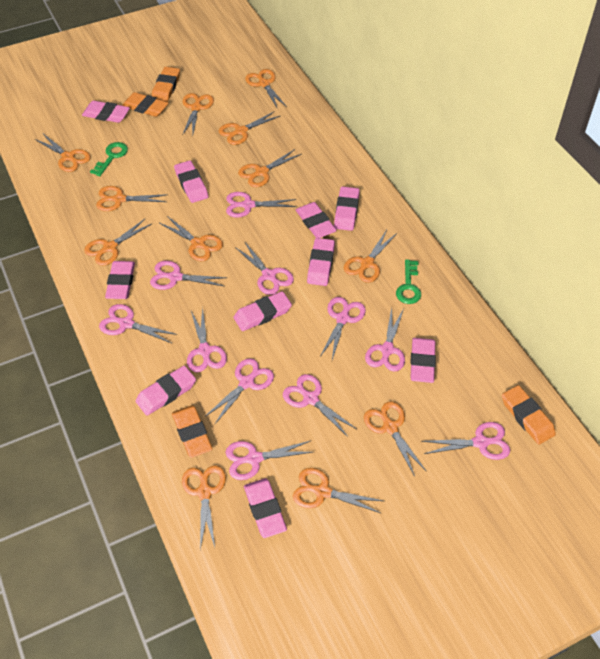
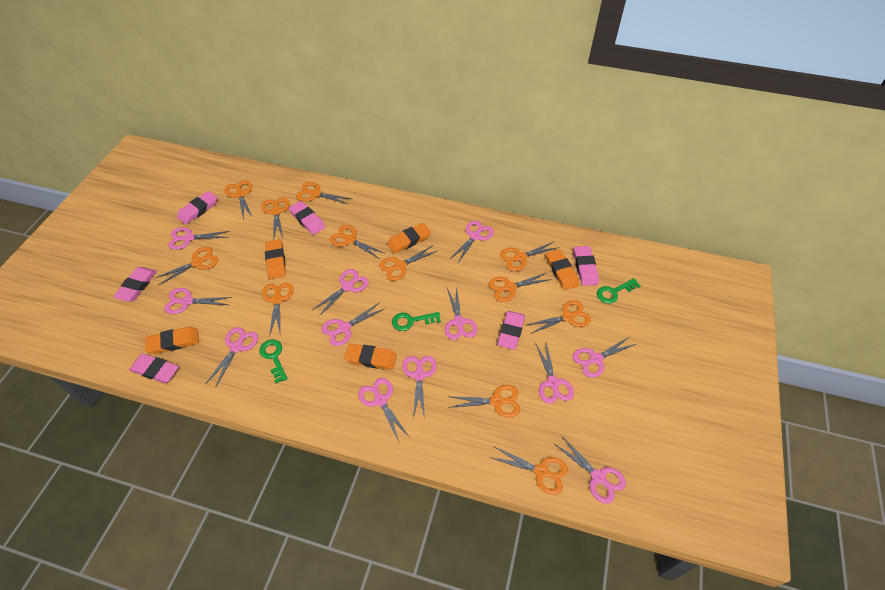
green key: 2 -> 3
orange eraser: 4 -> 5
pink eraser: 10 -> 6
pink scissors: 11 -> 12

